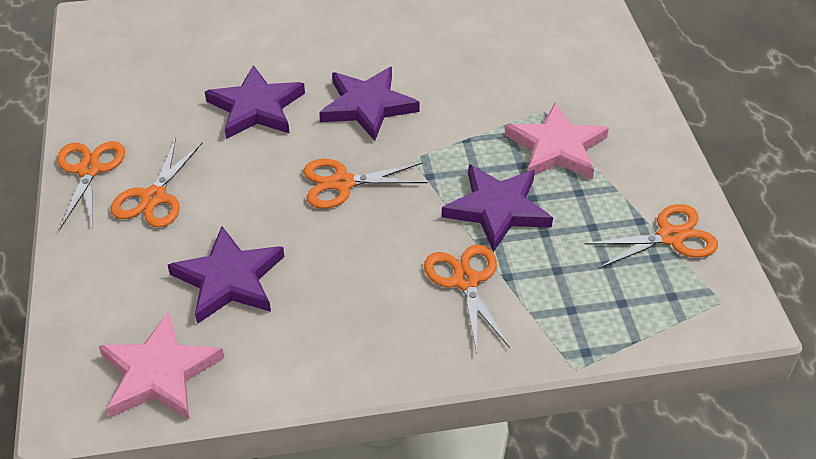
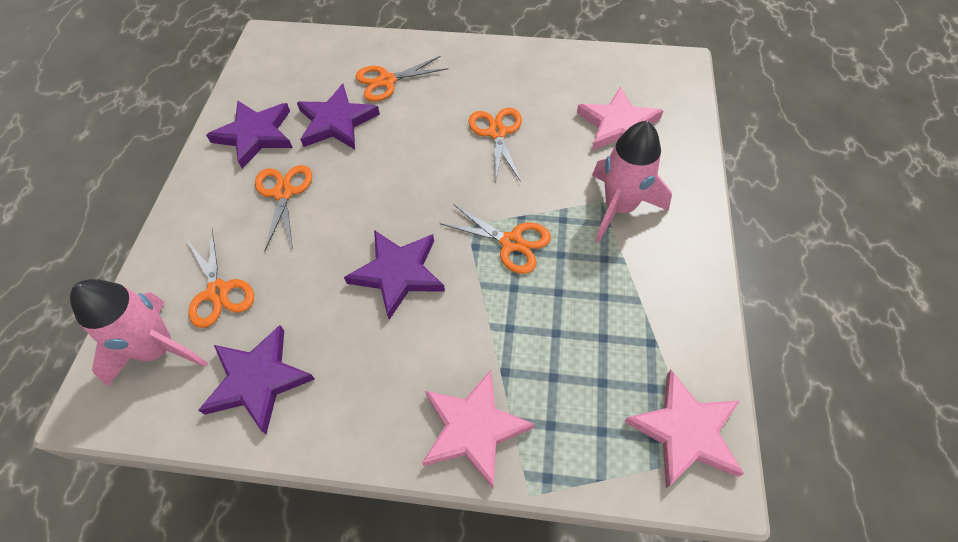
pink rocket: 0 -> 2
pink star: 2 -> 3

